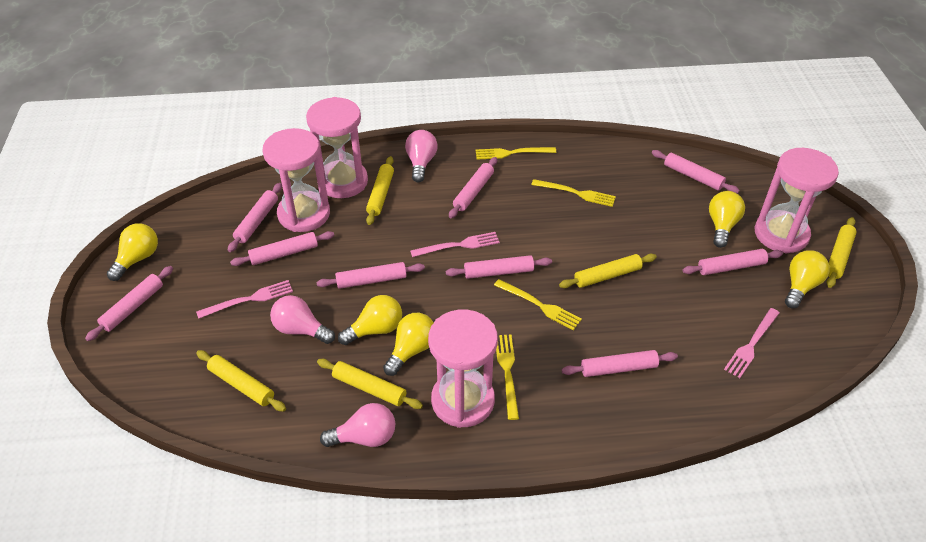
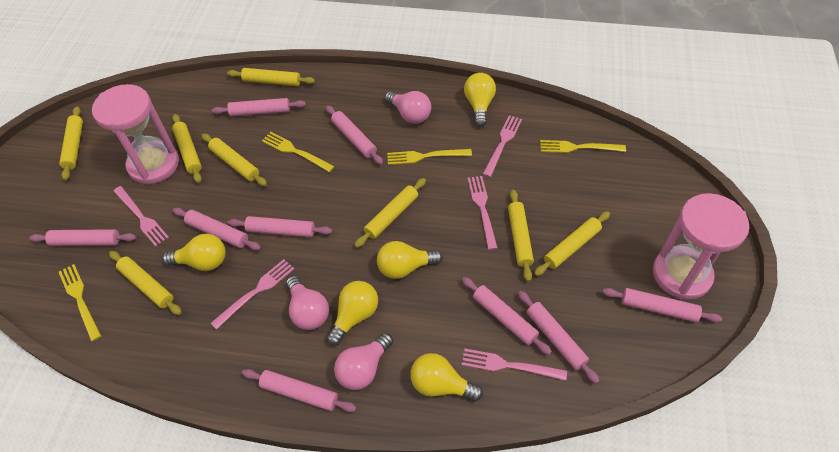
pink fork: 3 -> 5
pink hourglass: 4 -> 2
yellow rolling pin: 5 -> 8

